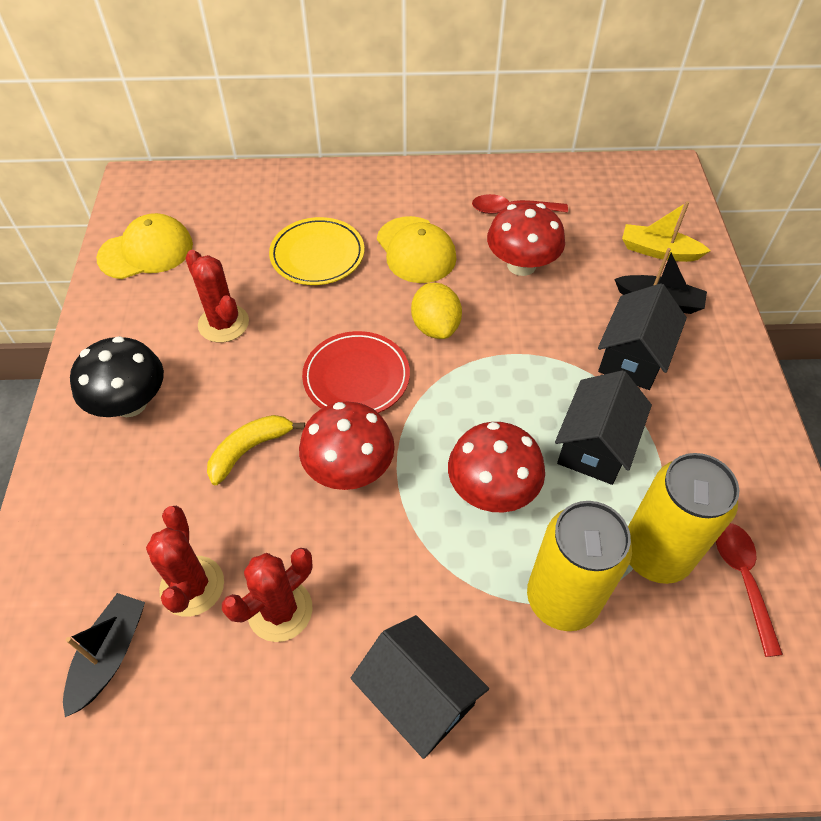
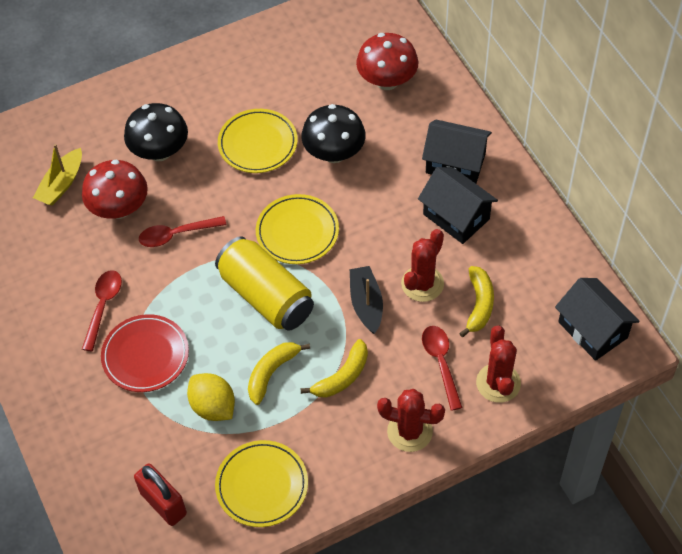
black boat: 2 -> 1
black mushroom: 1 -> 2
red mushroom: 3 -> 2
red padlock: 0 -> 1
red spoon: 2 -> 3
yellow banana: 1 -> 3
yellow can: 2 -> 1
yellow cap: 2 -> 0
yellow plate: 1 -> 3

